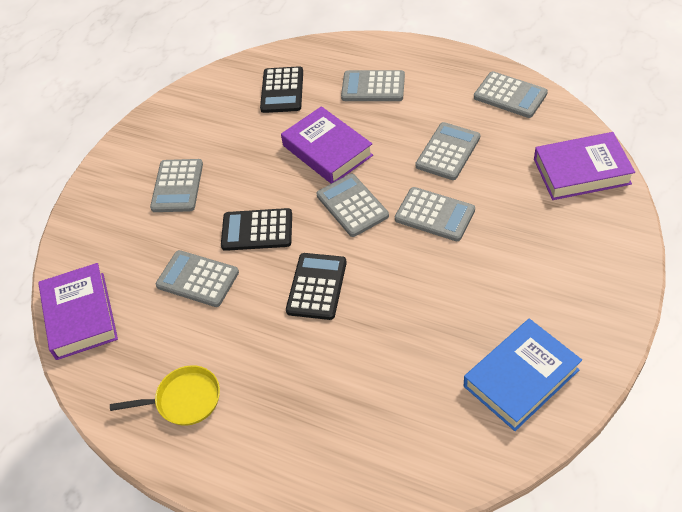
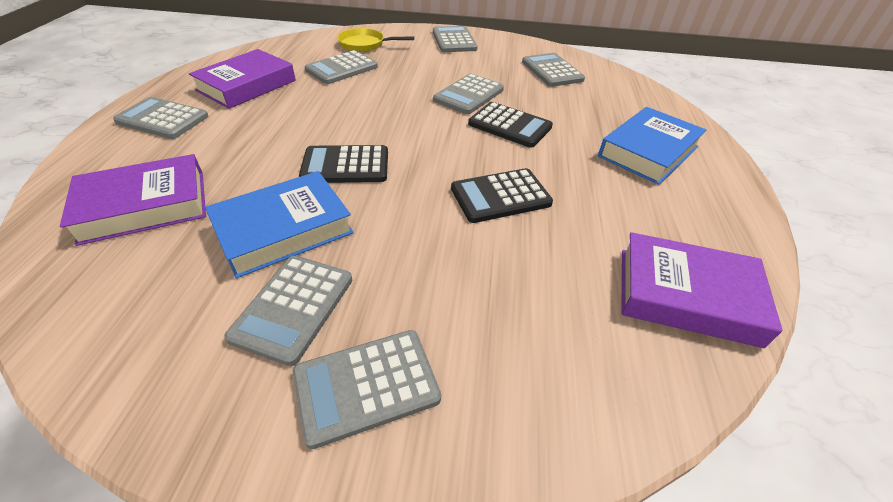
blue book: 1 -> 2

